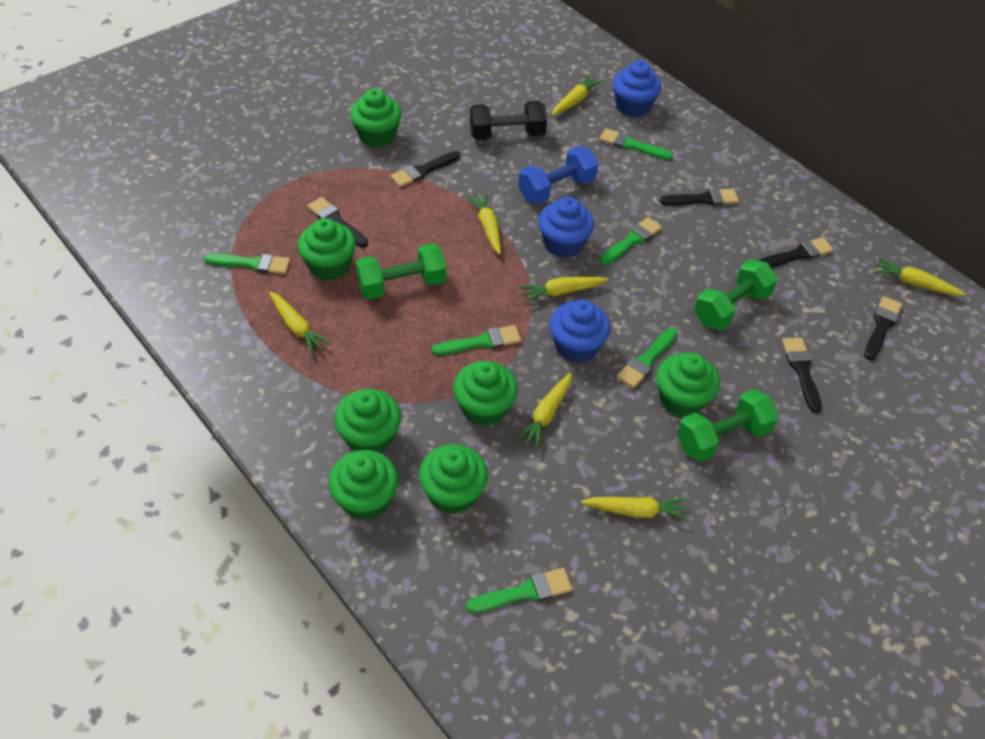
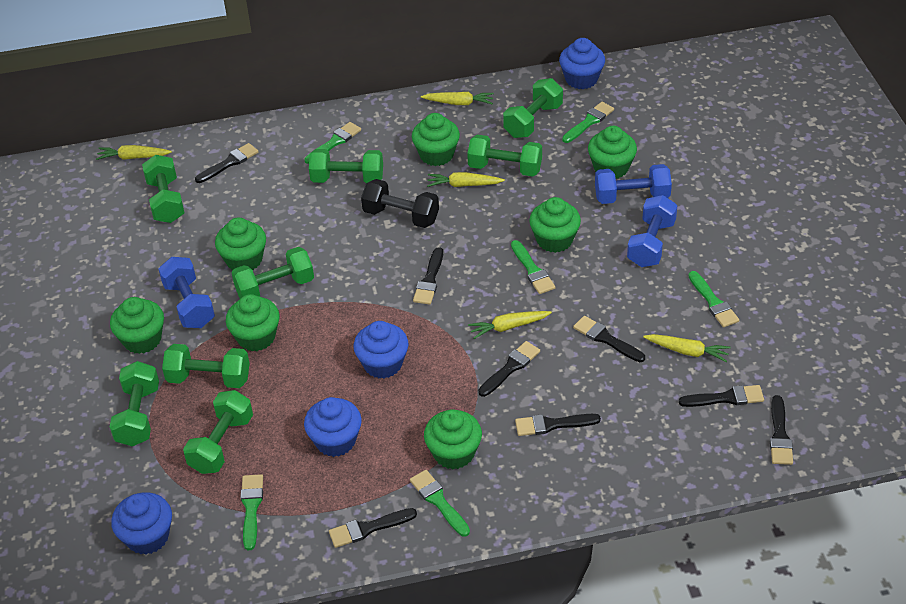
black brush: 6 -> 8
blue cupcake: 3 -> 4
blue dumbbell: 1 -> 3
green dumbbell: 3 -> 8
yellow carrot: 7 -> 5

